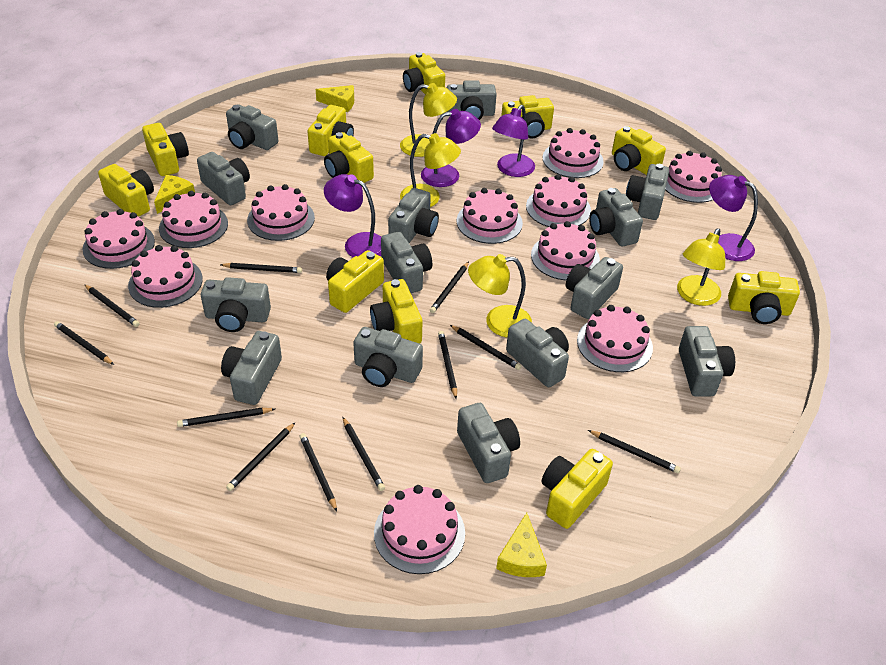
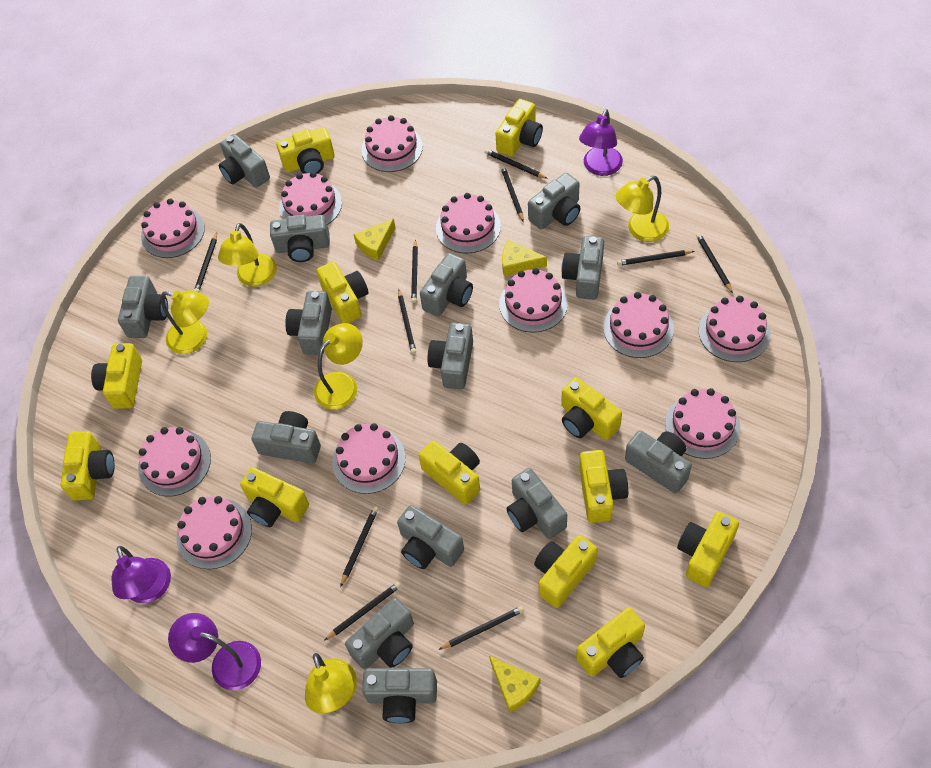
black pencil: 11 -> 10
purple lamp: 4 -> 3
yellow camera: 11 -> 12
yellow lamp: 4 -> 5

